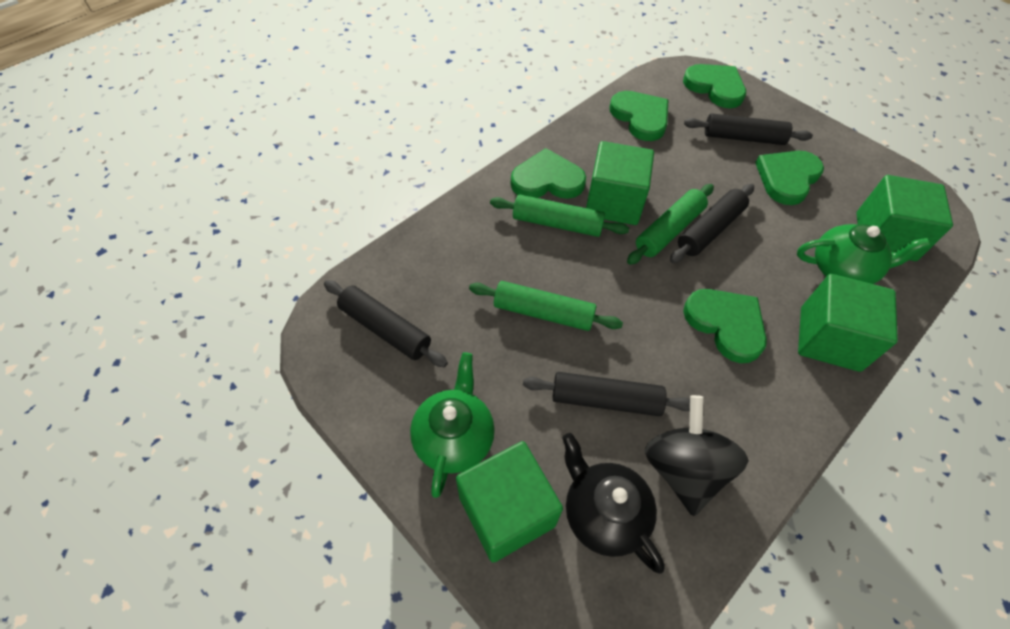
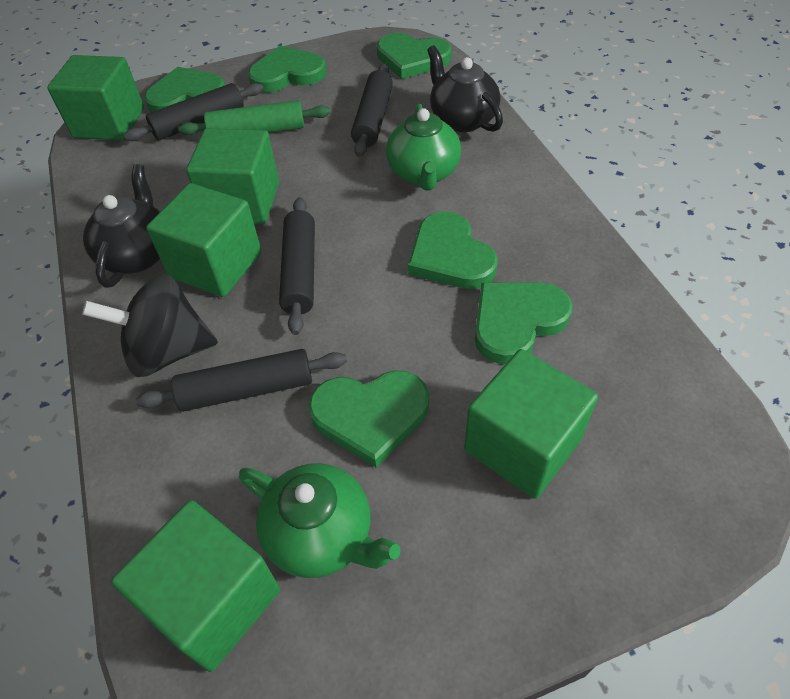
black teapot: 1 -> 2
green cube: 4 -> 5
green heart: 5 -> 6
green rolling pin: 3 -> 1

